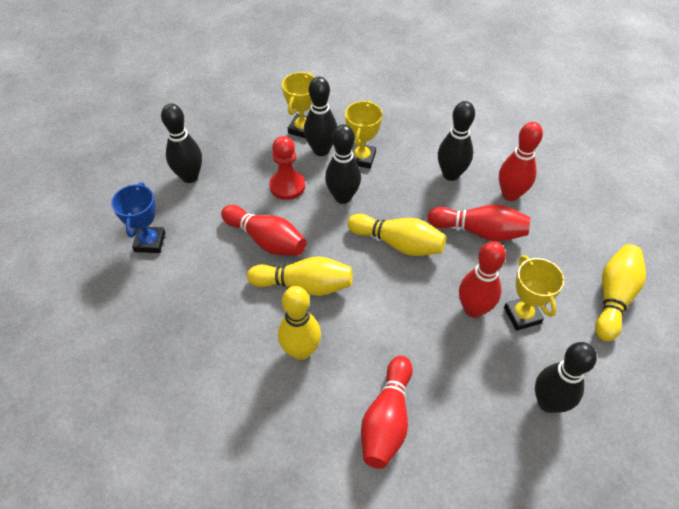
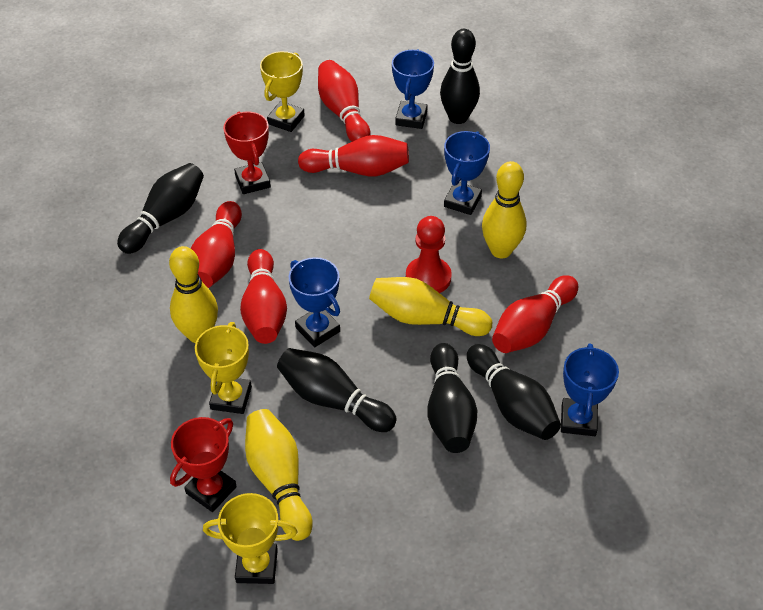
blue trophy: 1 -> 4
red trophy: 0 -> 2

